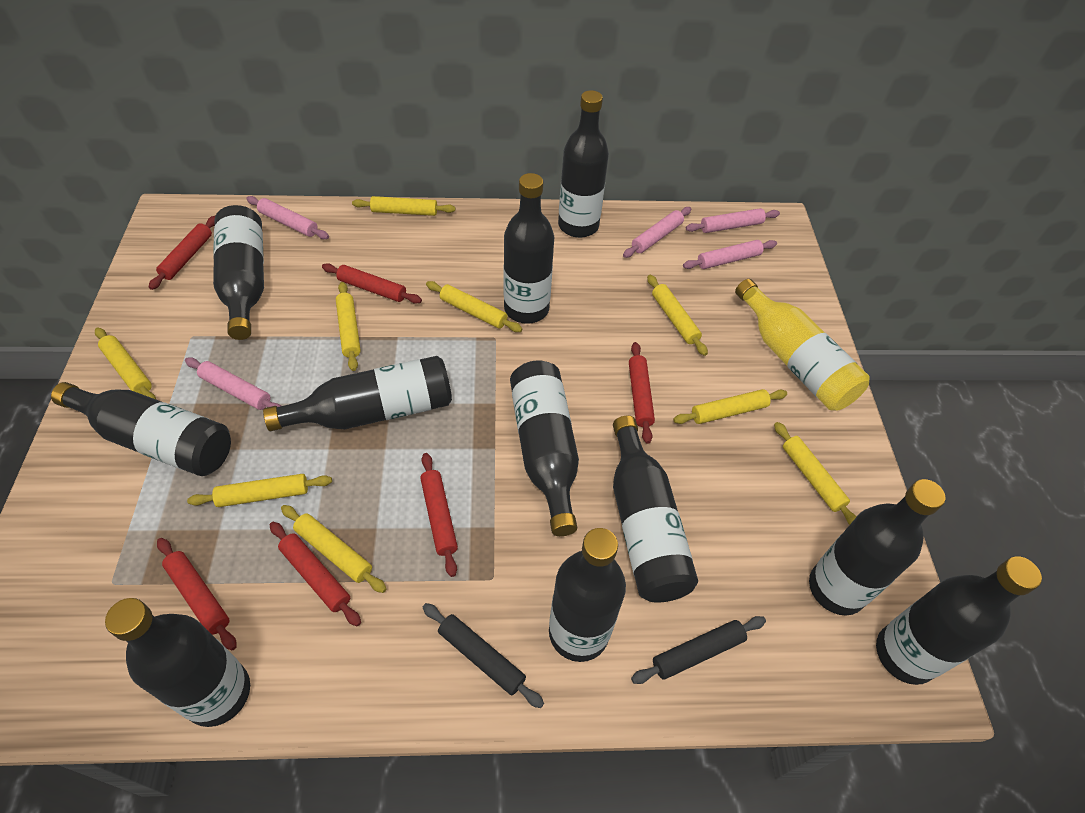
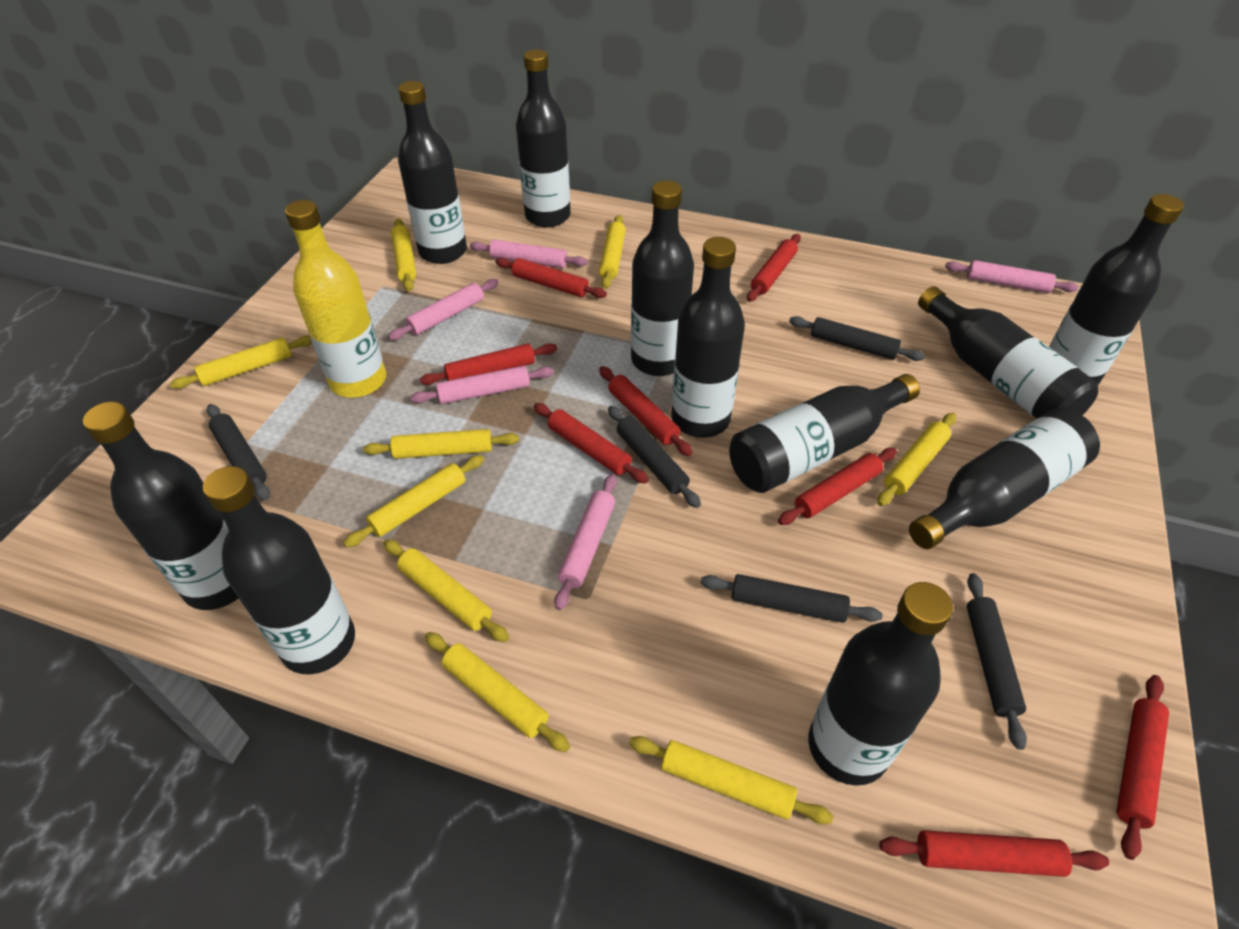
black rolling pin: 2 -> 5
red rolling pin: 6 -> 8

